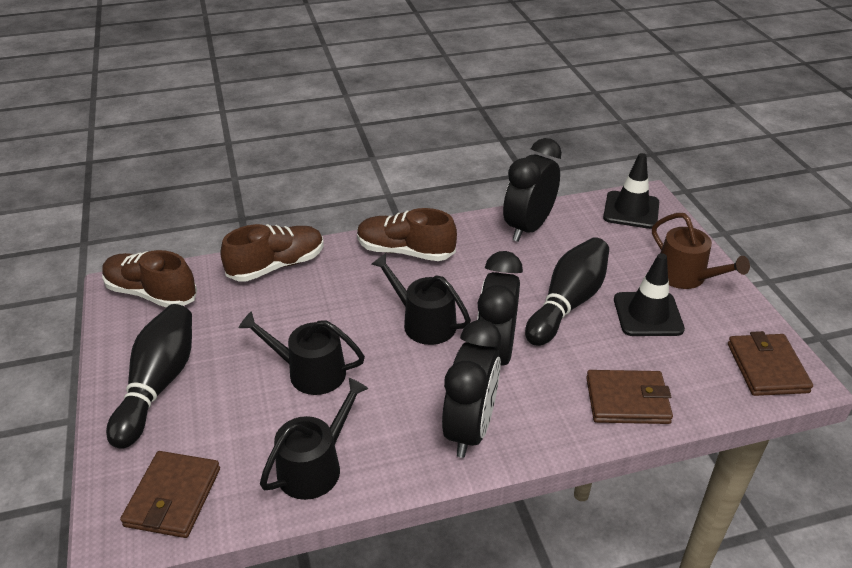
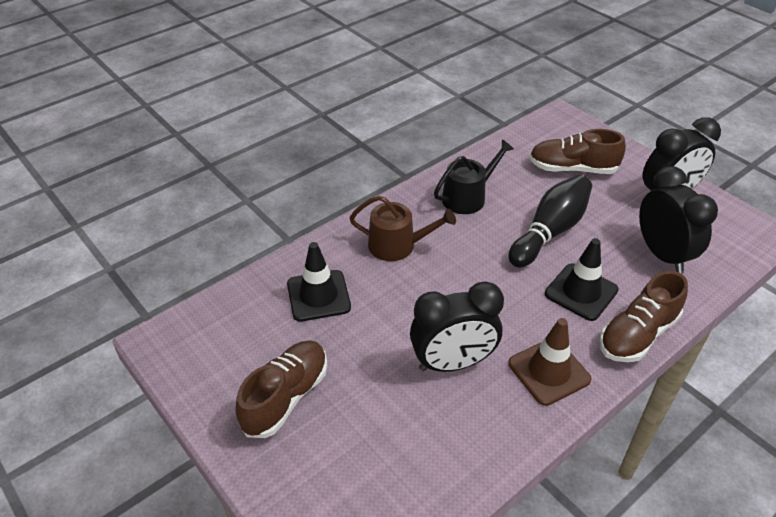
black bowling pin: 2 -> 1
black watering can: 3 -> 1
brown traffic cone: 0 -> 1
brown wallet: 3 -> 0

